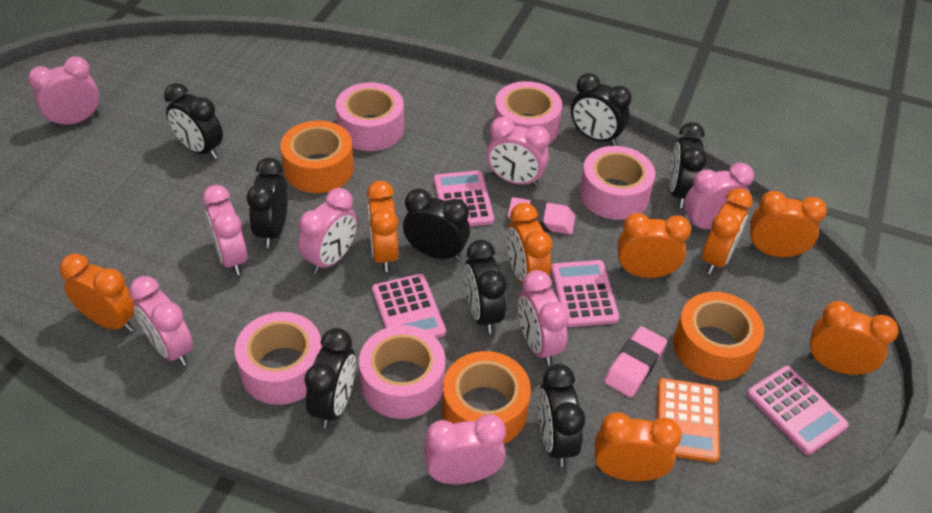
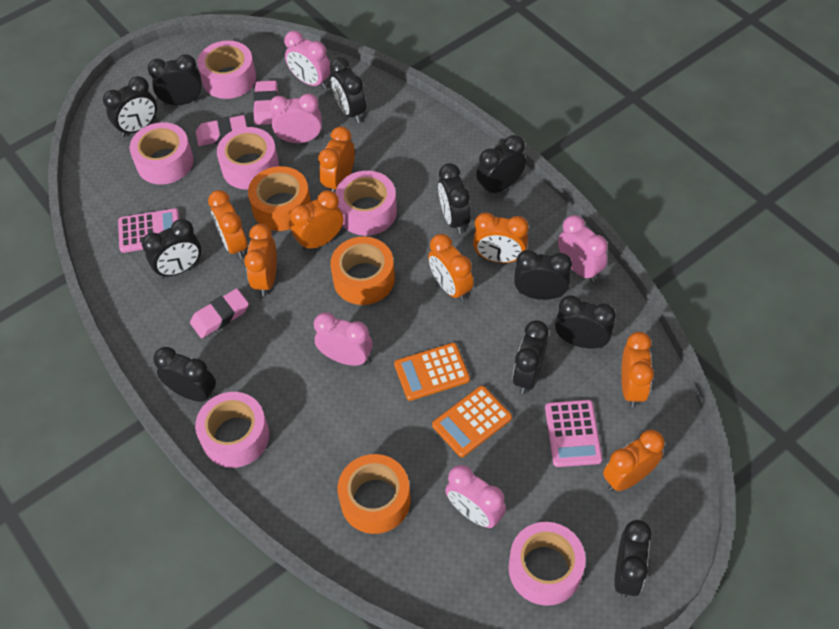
black clock: 8 -> 11
orange calculator: 1 -> 2
pink calculator: 4 -> 2
pink clock: 8 -> 5
pink eraser: 2 -> 3
pink tape: 5 -> 6

